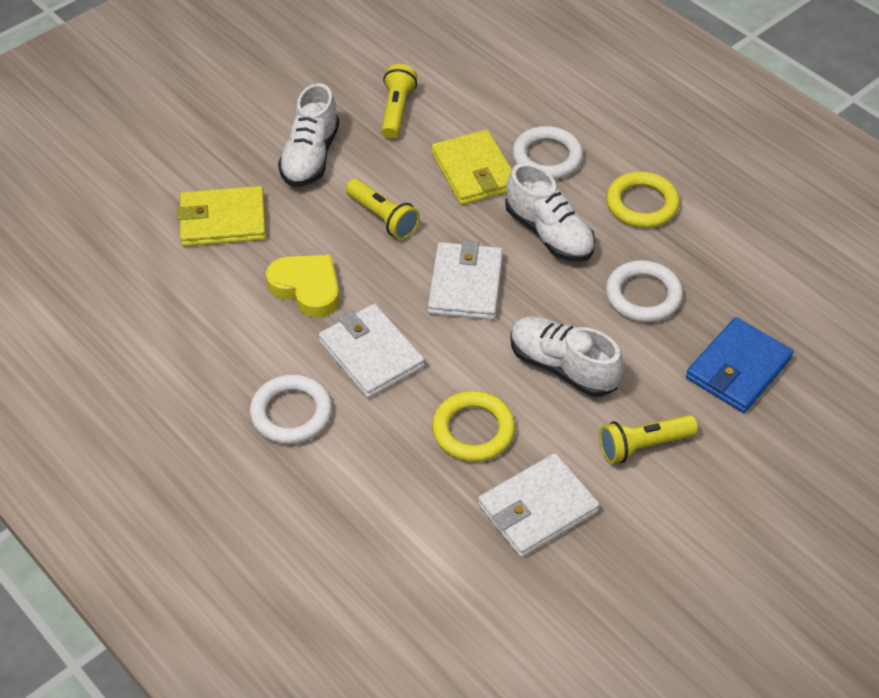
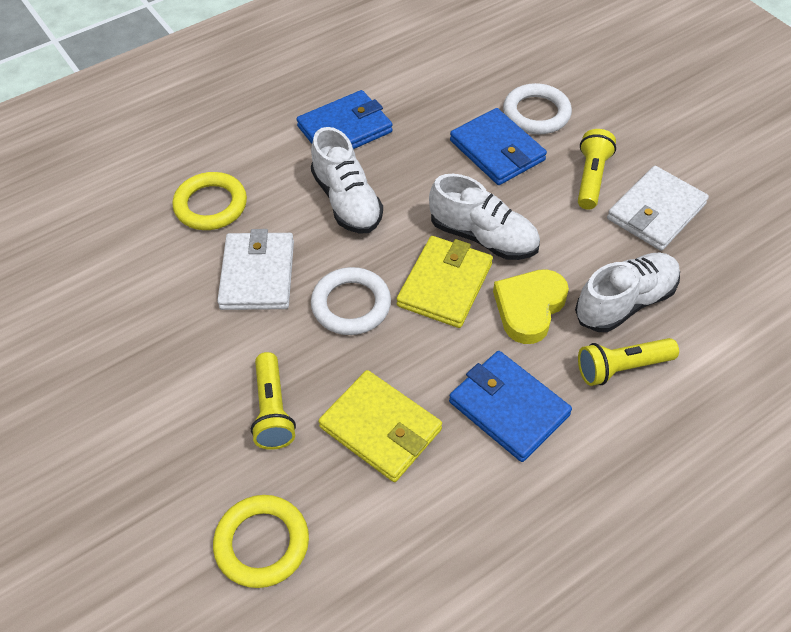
blue wallet: 1 -> 3
white ring: 3 -> 2
white wallet: 3 -> 2

